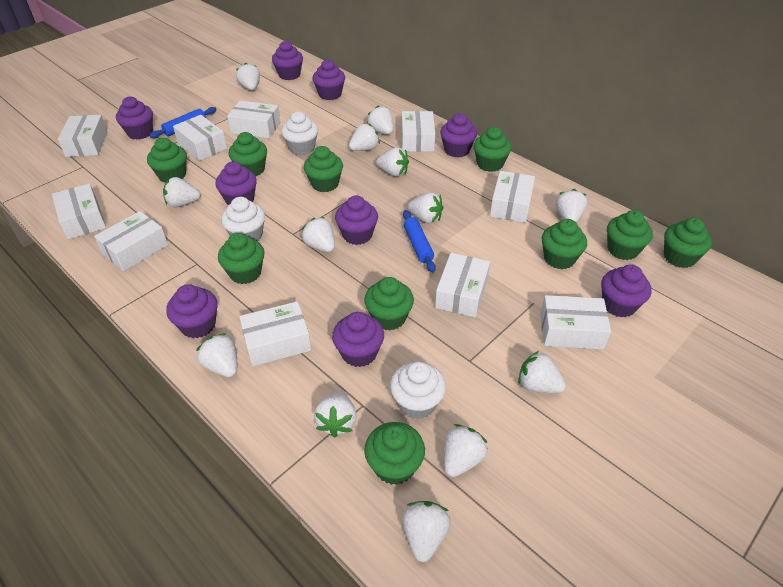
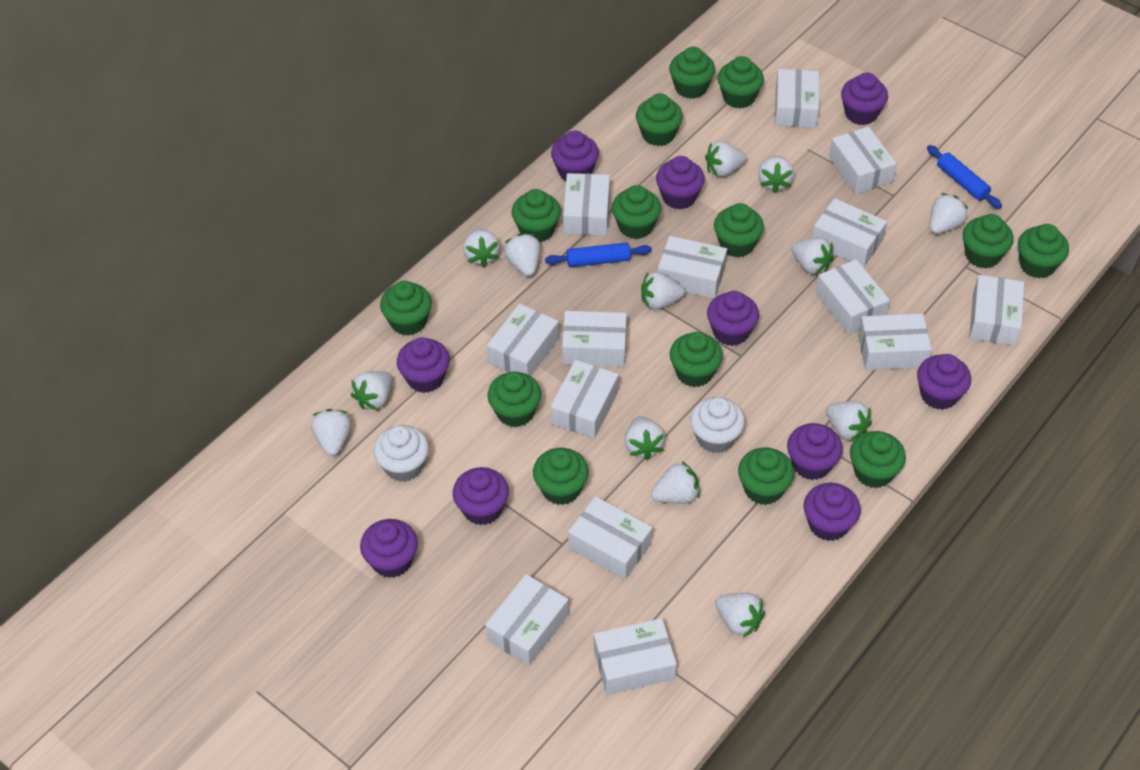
green cupcake: 10 -> 14
purple cupcake: 9 -> 10
white box: 10 -> 14
white cupcake: 3 -> 2

